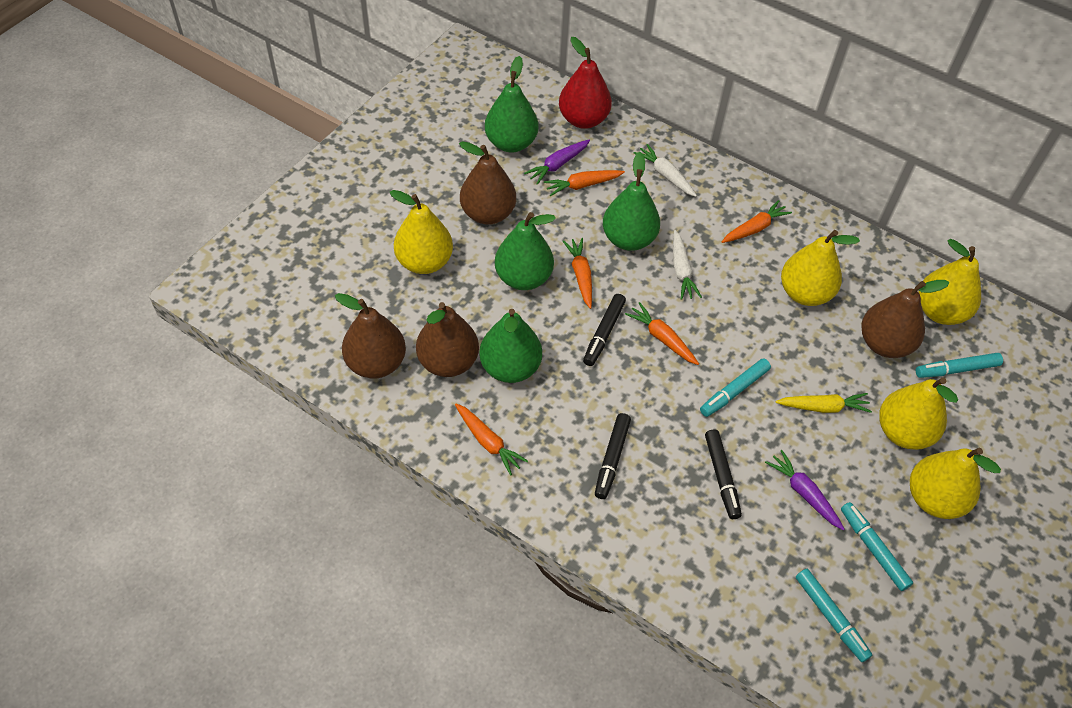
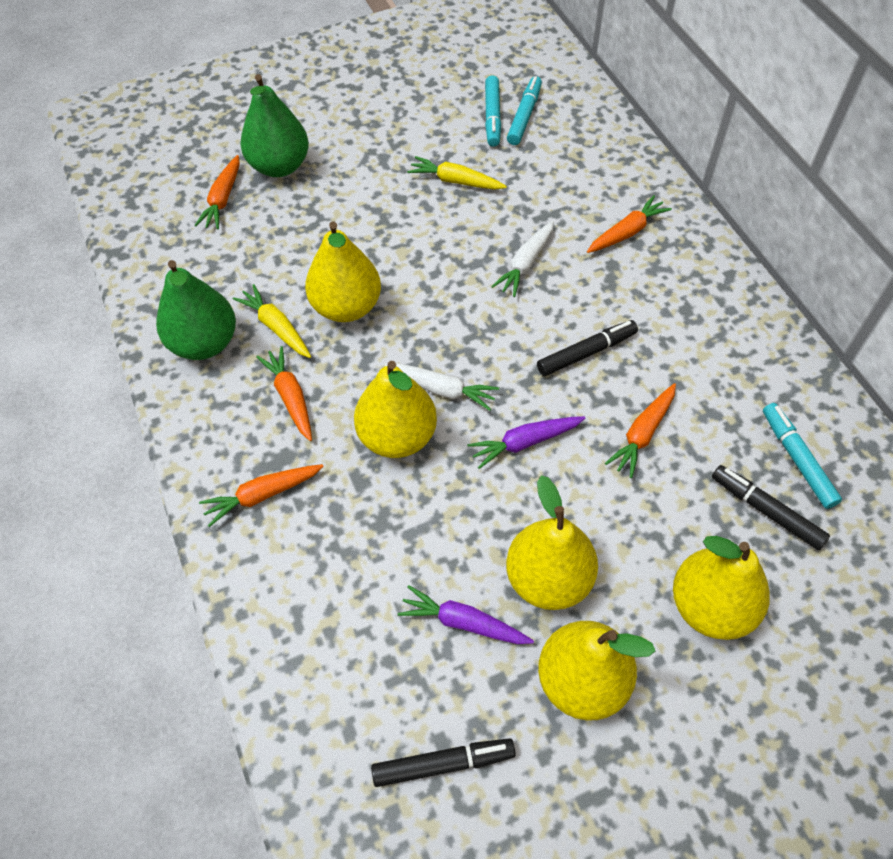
brown pear: 4 -> 0
green pear: 4 -> 2
red pear: 1 -> 0
turquoise marker: 4 -> 3
yellow carrot: 1 -> 2

